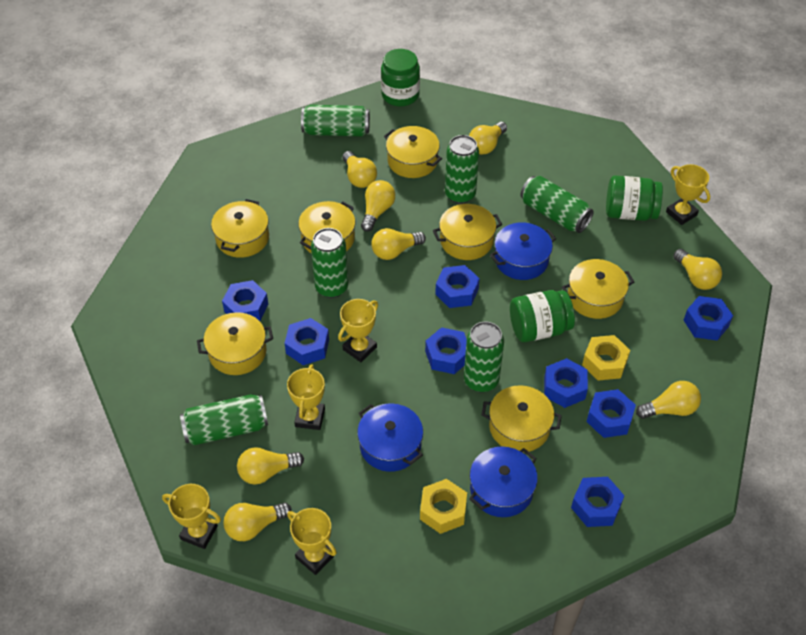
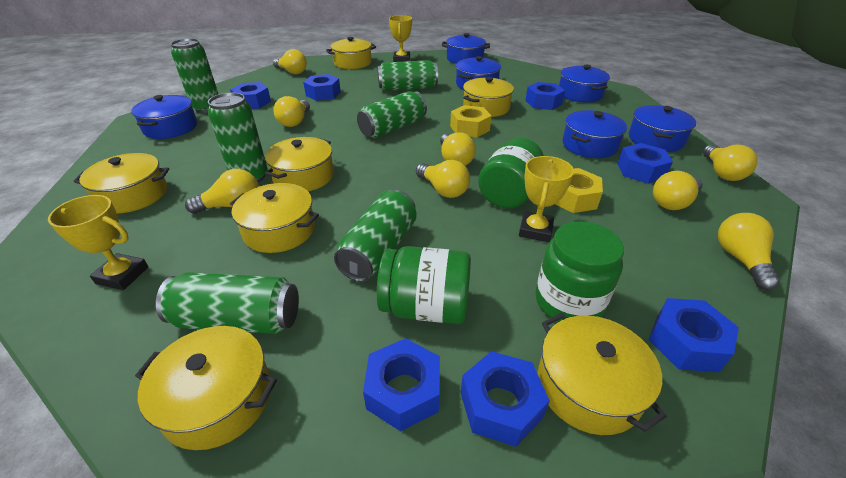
blue nut: 8 -> 7
blue pot: 3 -> 6
yellow trophy: 5 -> 3

